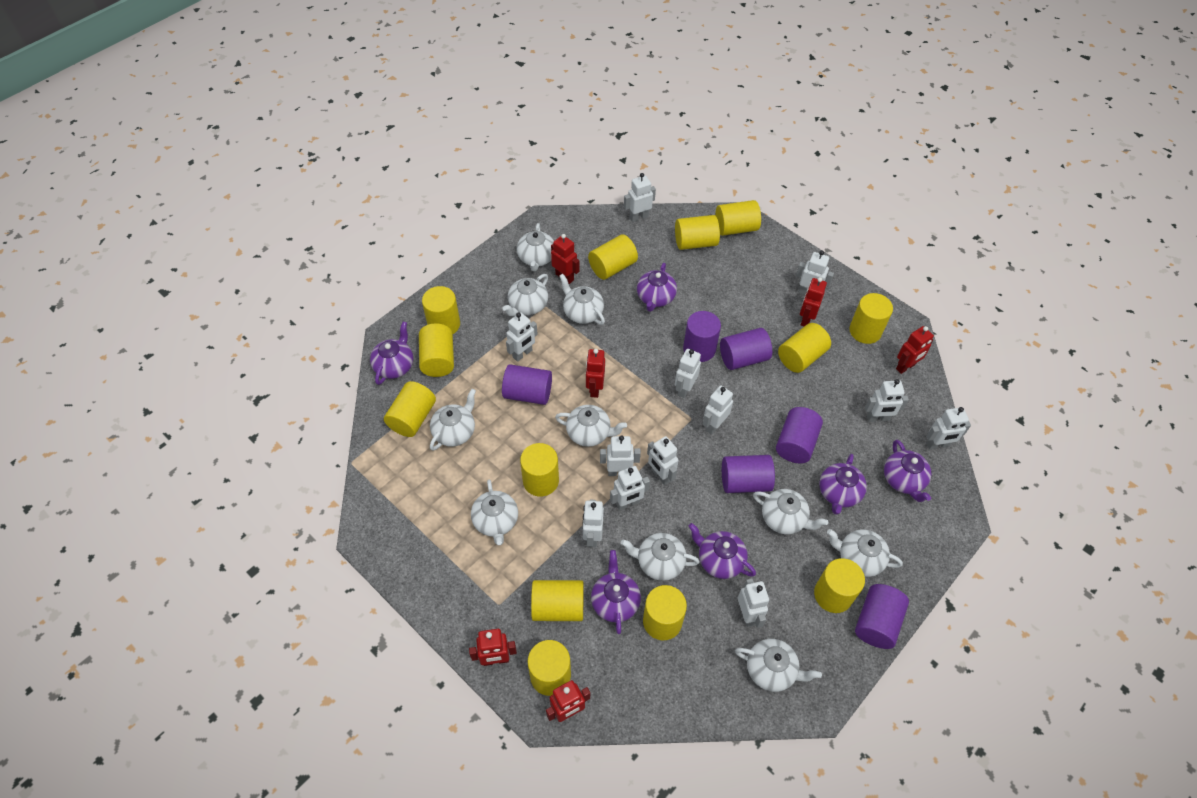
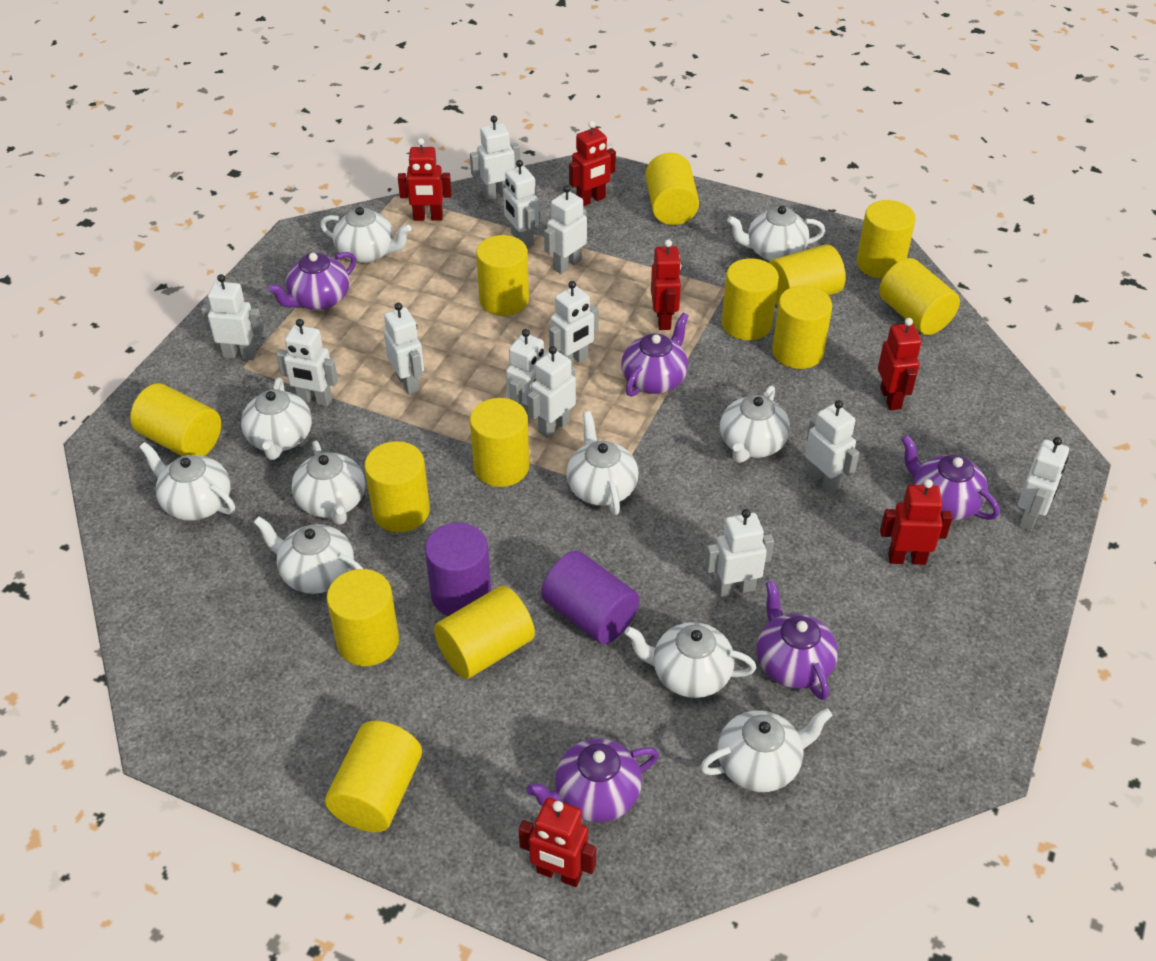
purple cylinder: 6 -> 2
purple teapot: 6 -> 5

